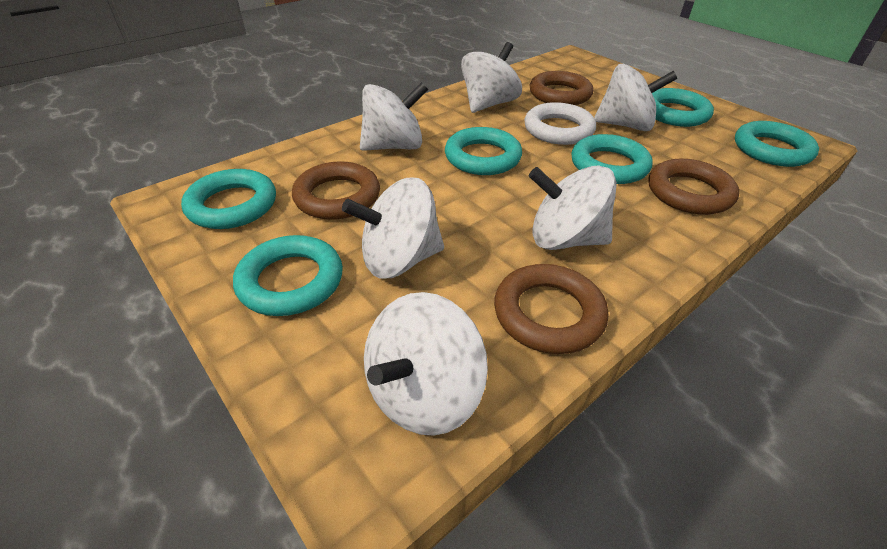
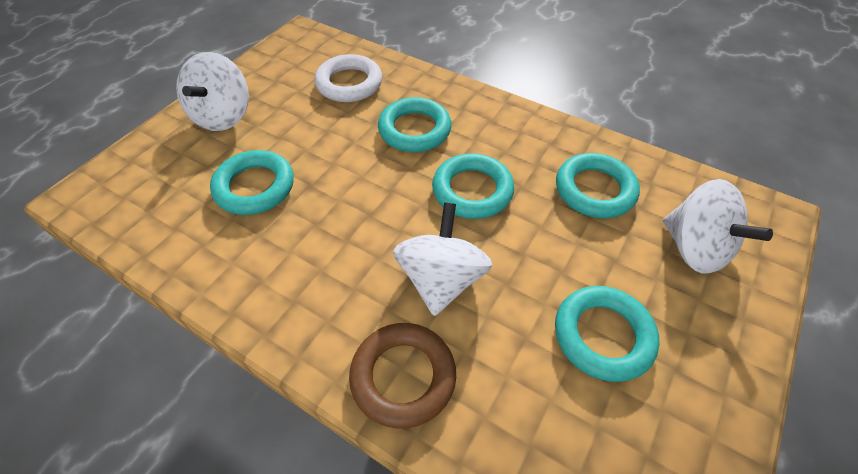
brown ring: 4 -> 1
turquoise ring: 6 -> 5
white spinning top: 6 -> 3

